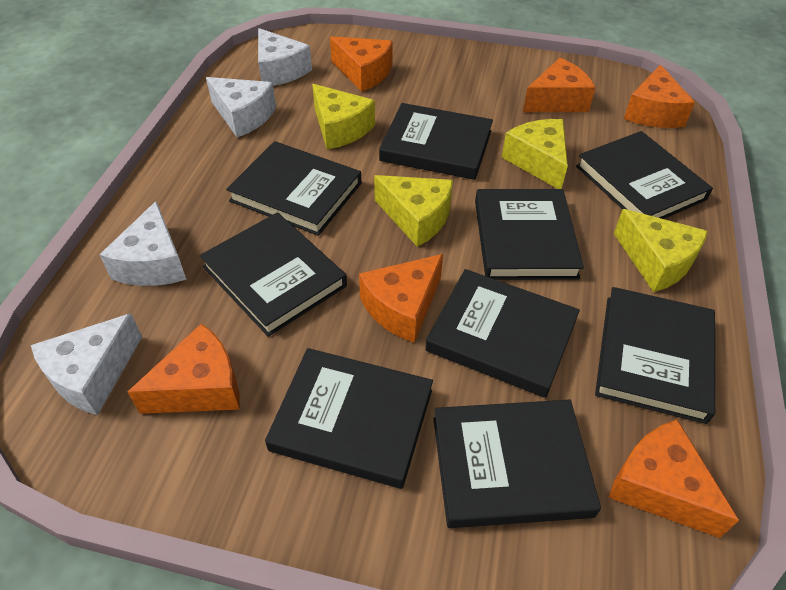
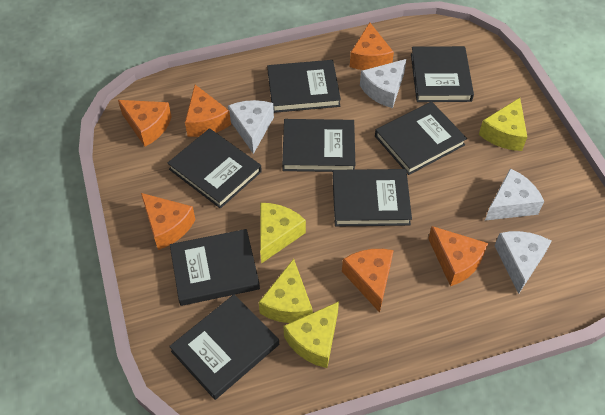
black book: 9 -> 8

